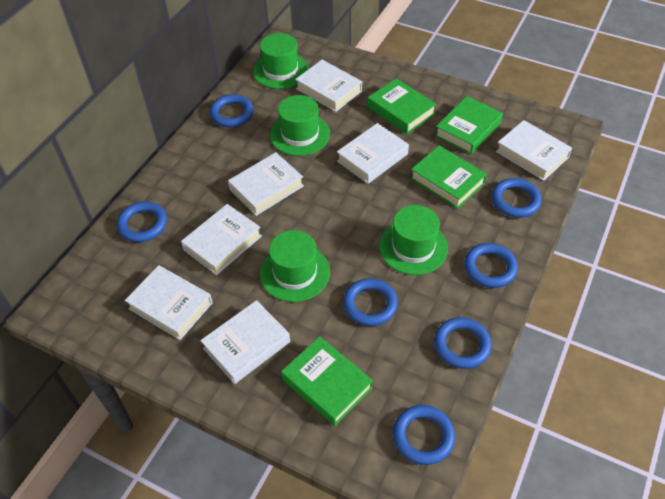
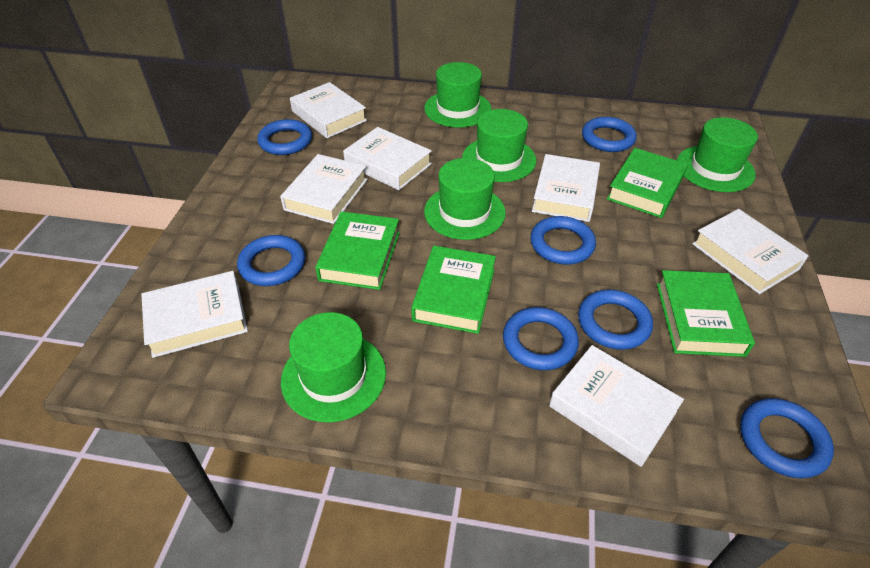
green hat: 4 -> 5

